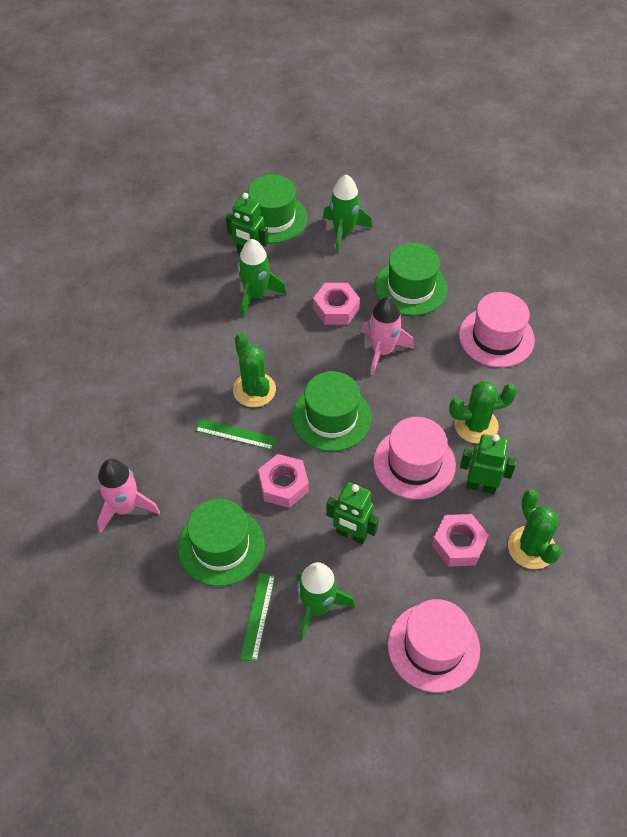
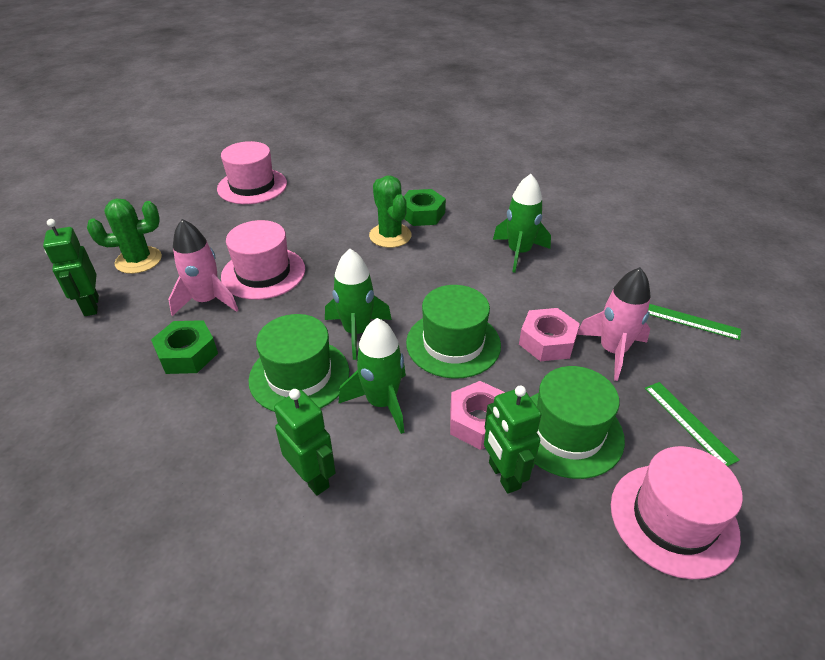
green cactus: 3 -> 2
green hat: 4 -> 3
green nut: 0 -> 2
pink nut: 3 -> 2

